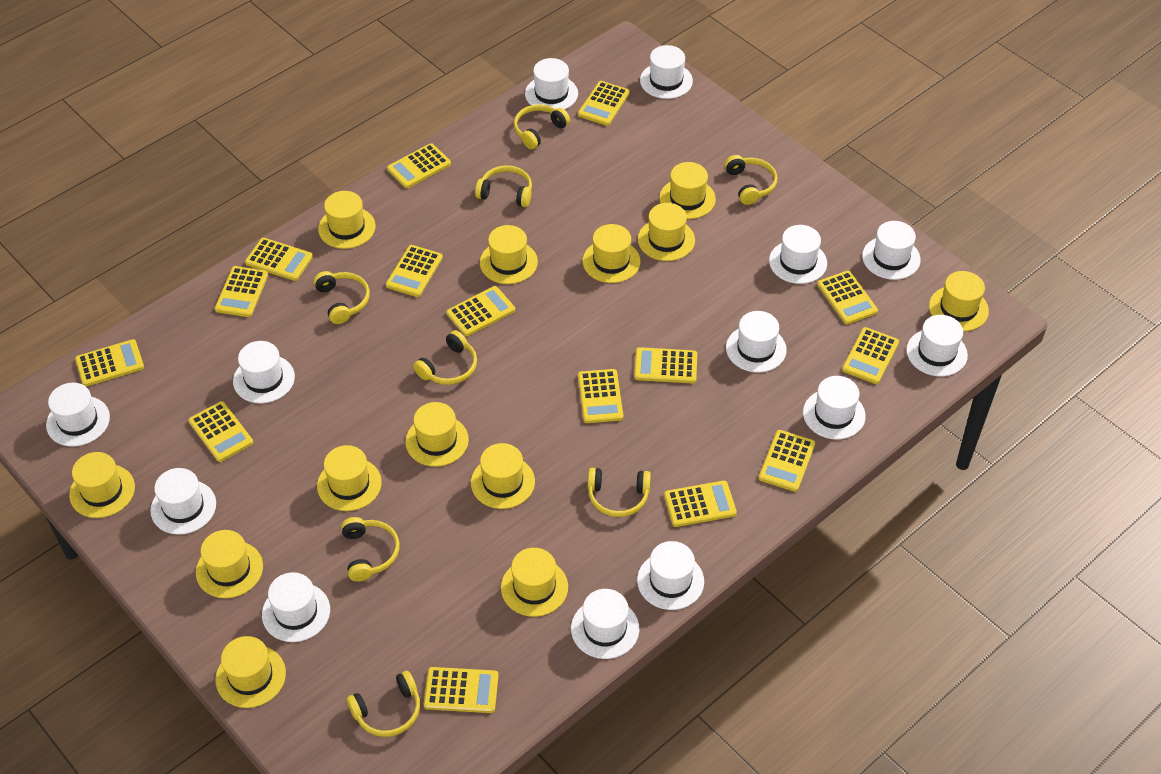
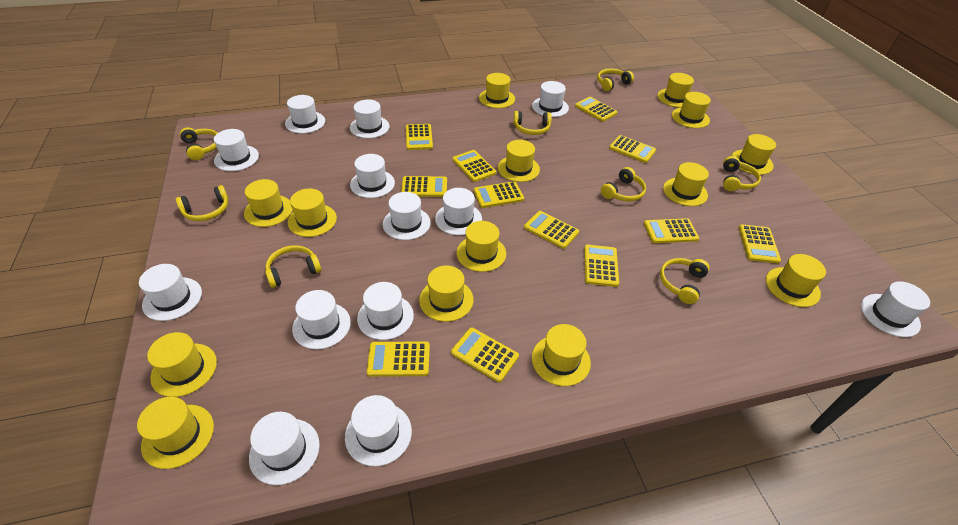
yellow calculator: 15 -> 12
yellow hat: 13 -> 14

